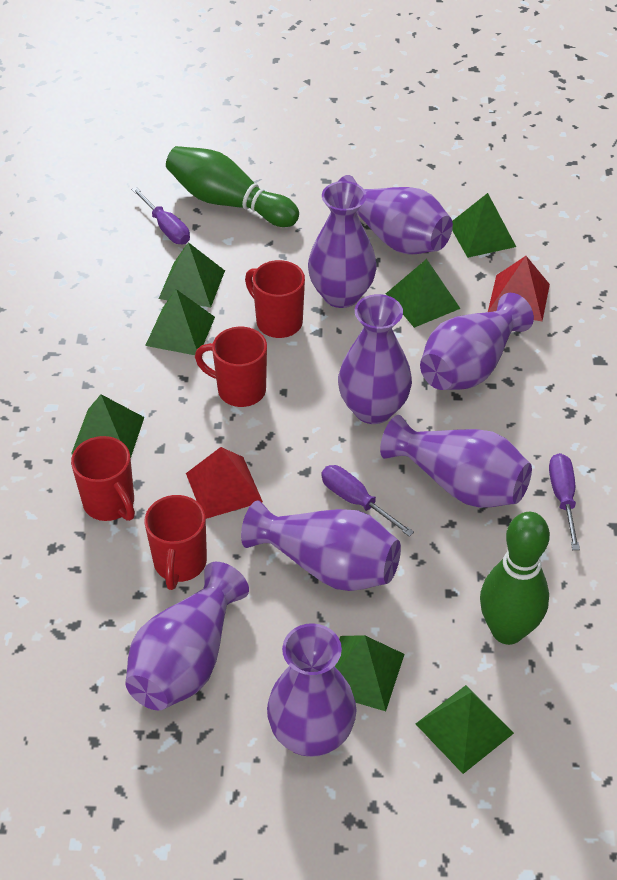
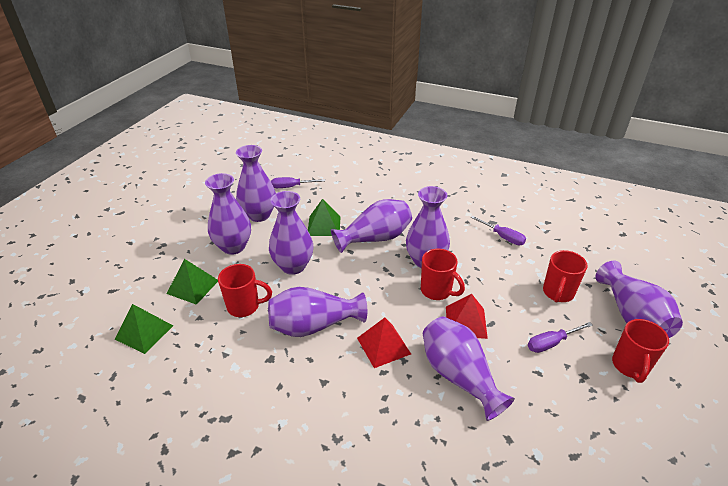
green bowling pin: 2 -> 0
green pyramid: 7 -> 3

